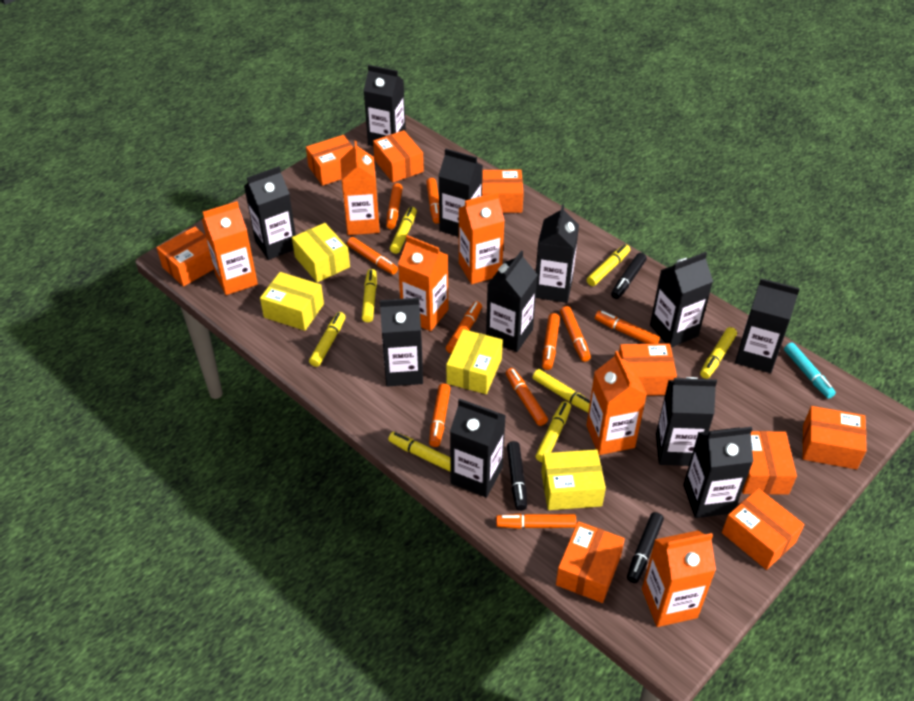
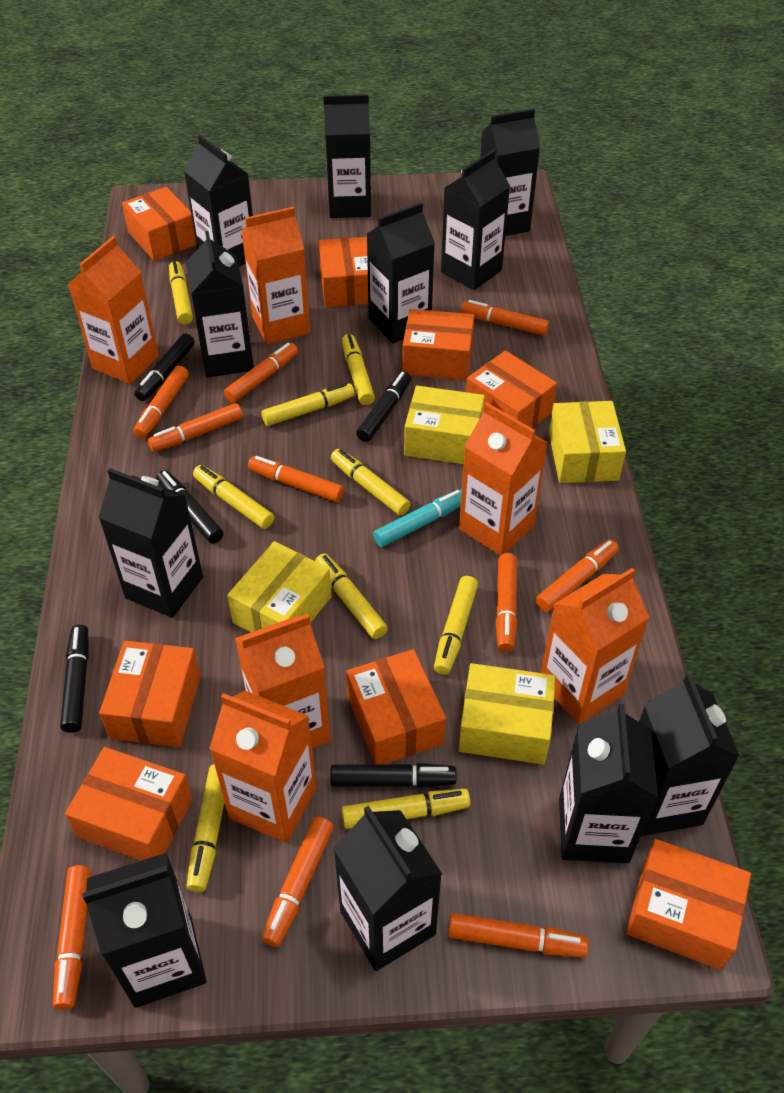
black marker: 3 -> 5
orange box: 9 -> 8
yellow marker: 8 -> 9

